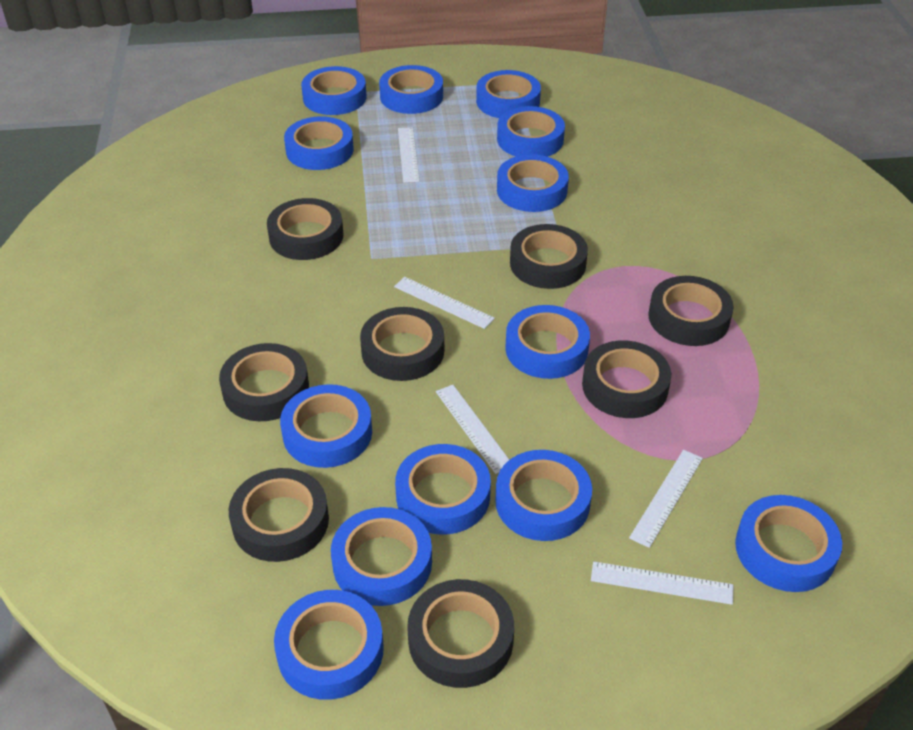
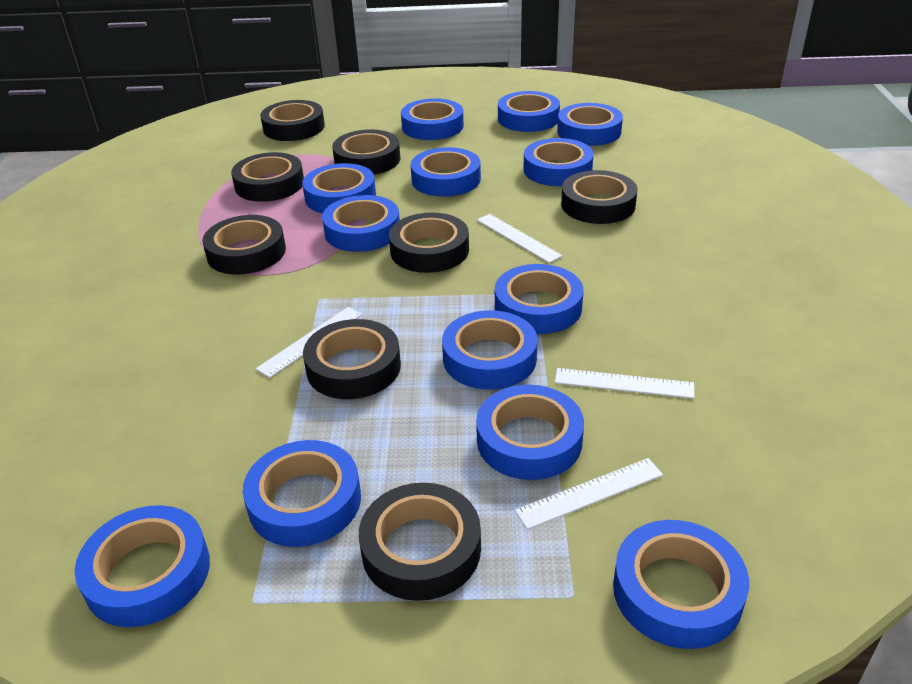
white ruler: 5 -> 4

